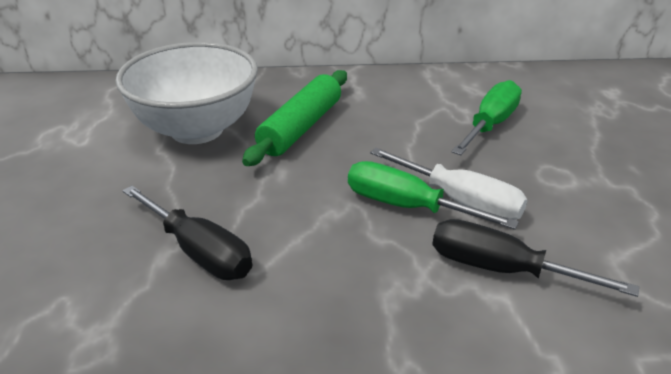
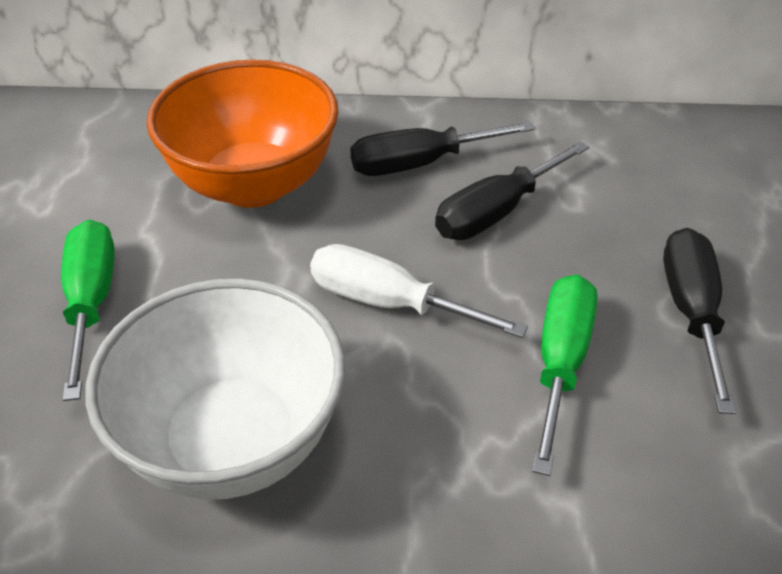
black screwdriver: 2 -> 3
green rolling pin: 1 -> 0
orange bowl: 0 -> 1

